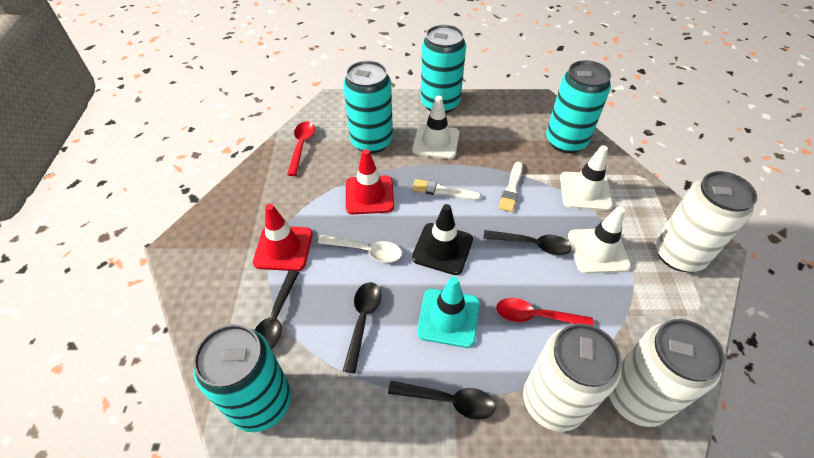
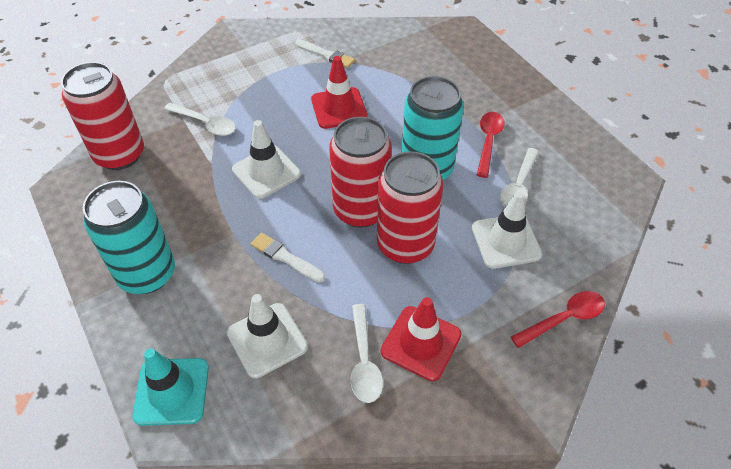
black spoon: 4 -> 0
black traffic cone: 1 -> 0
red can: 0 -> 3
turquoise can: 4 -> 2
white can: 3 -> 0
white spoon: 1 -> 3

